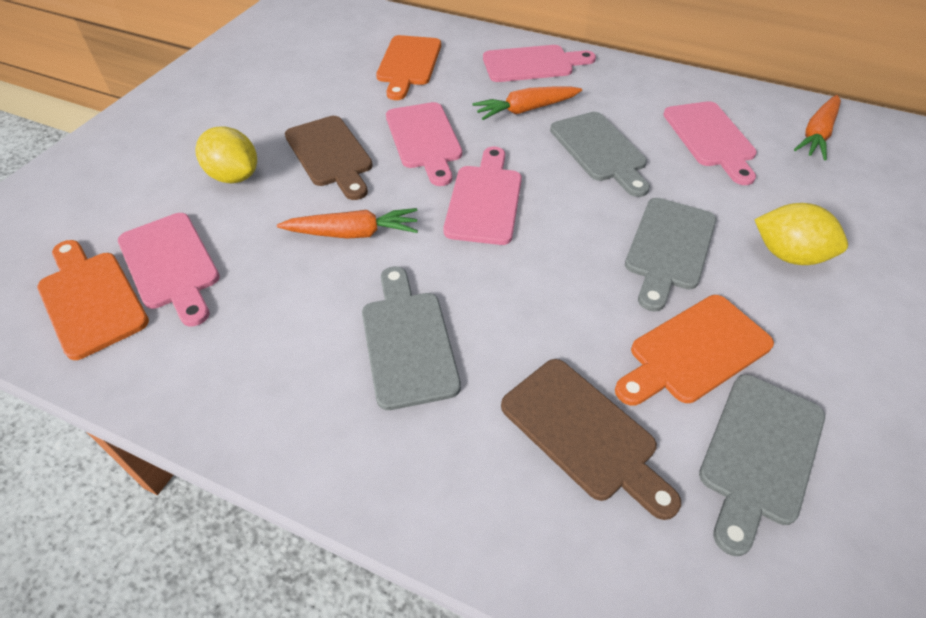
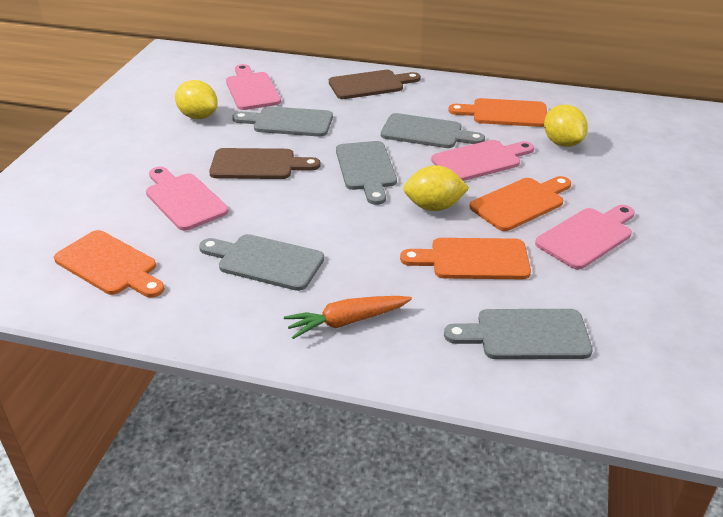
grey cutting board: 4 -> 5
orange carrot: 3 -> 1
orange cutting board: 3 -> 4
pink cutting board: 5 -> 4
yellow lemon: 2 -> 3

